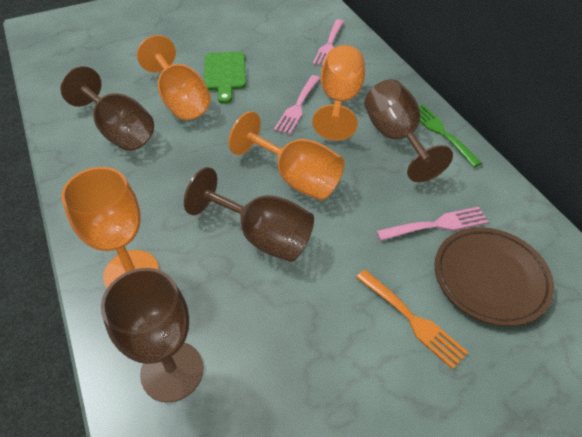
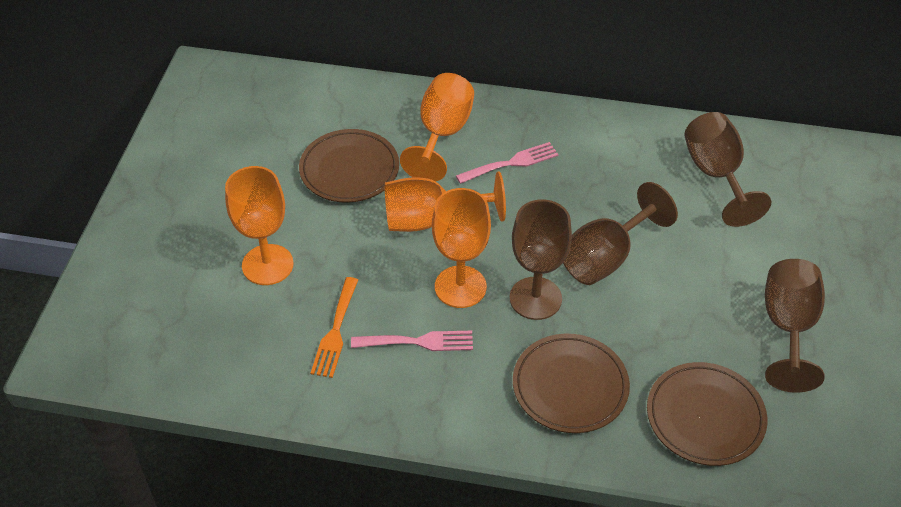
brown plate: 1 -> 3
green cutting board: 1 -> 0
green fork: 1 -> 0
pink fork: 3 -> 2

